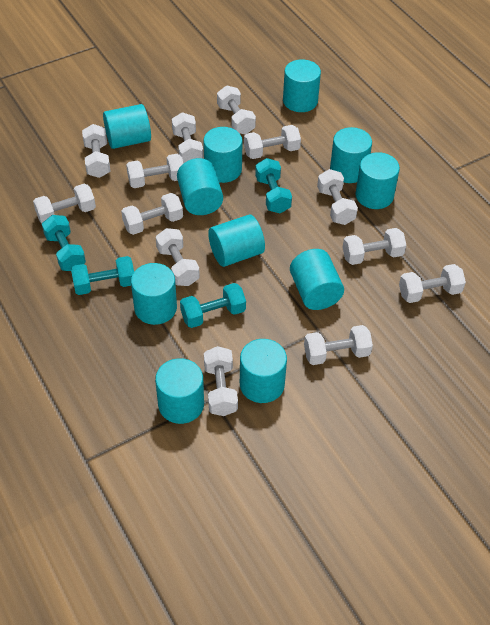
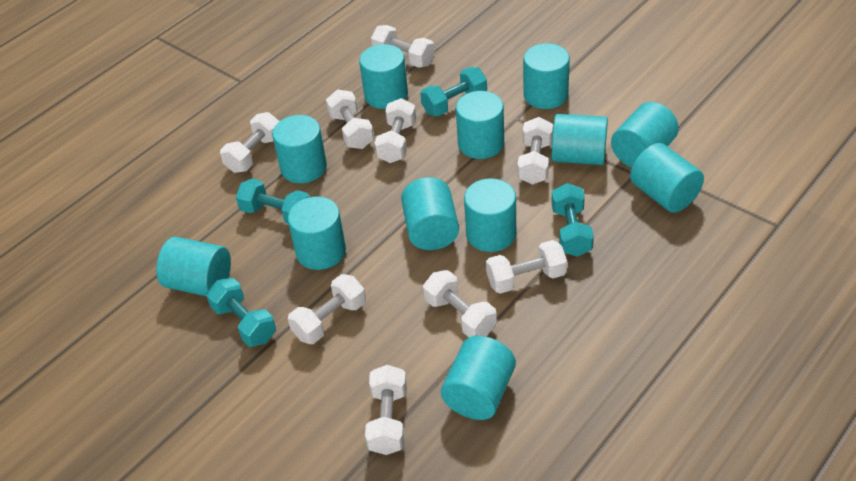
turquoise cylinder: 11 -> 12
white dumbbell: 13 -> 9

